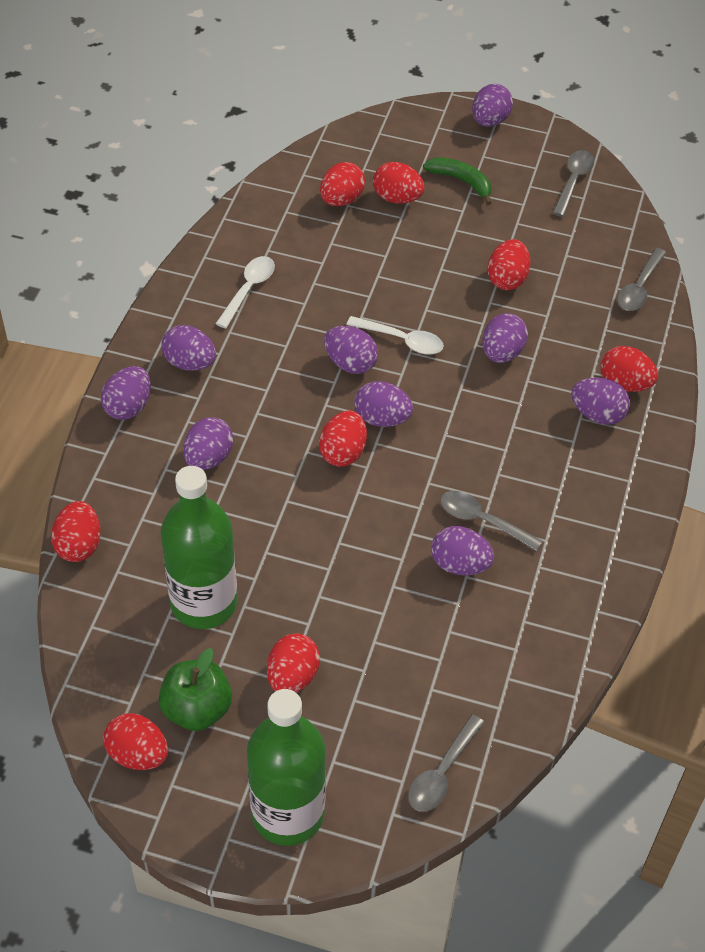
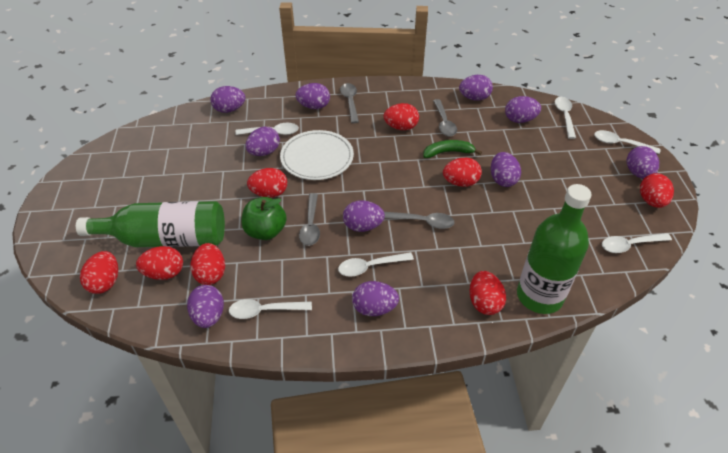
purple egg: 9 -> 10
white plate: 0 -> 1
white spoon: 2 -> 6

